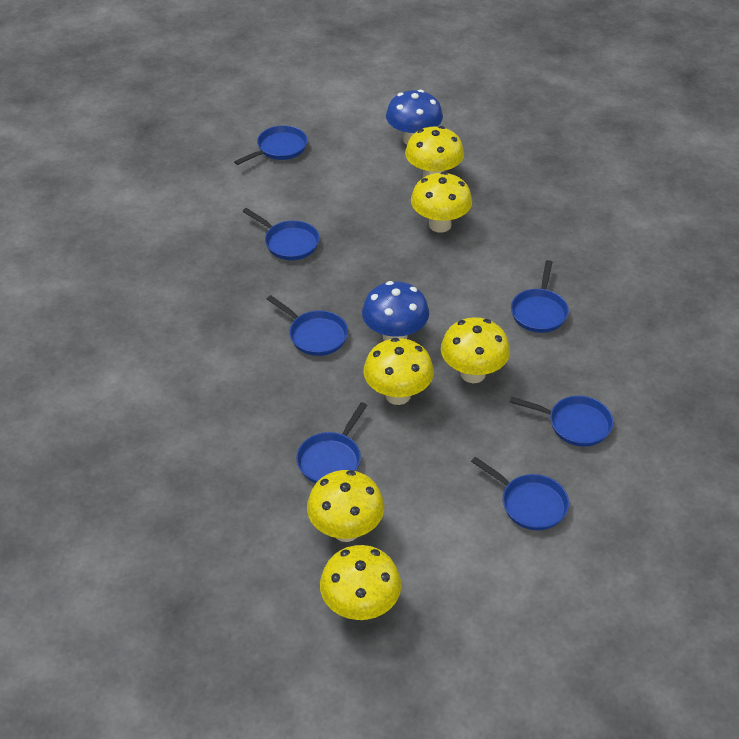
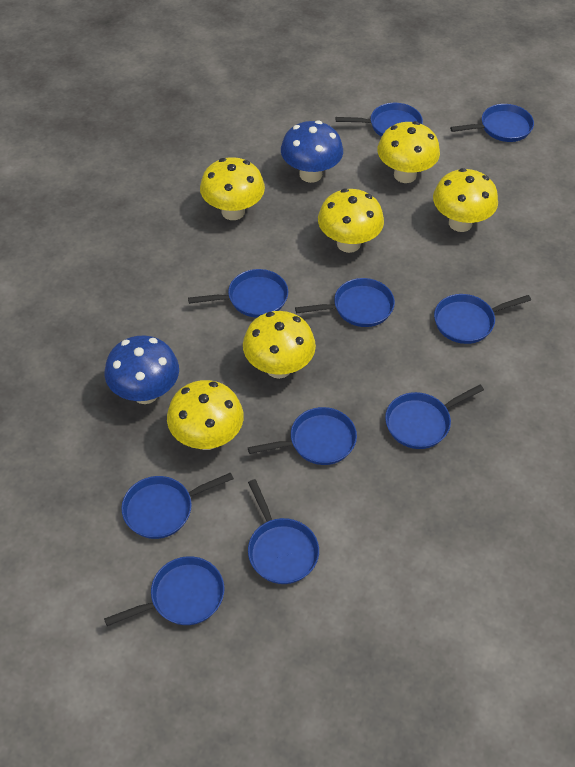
blue pan: 7 -> 10

